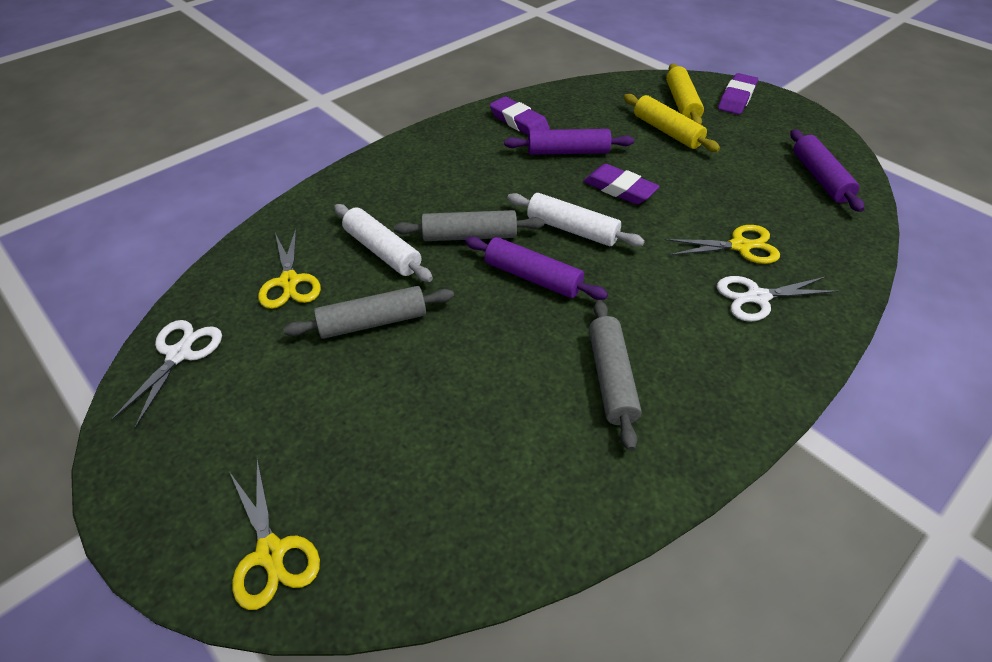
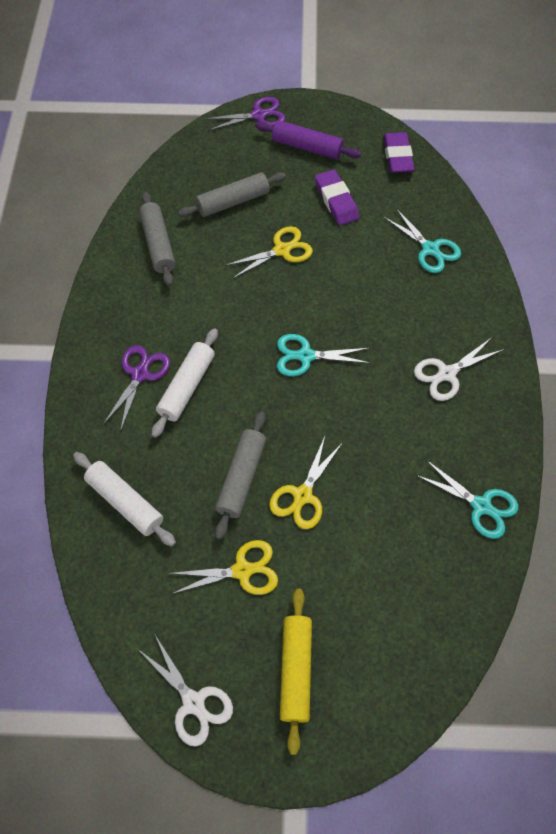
purple eraser: 3 -> 2
purple rolling pin: 3 -> 1
purple scissors: 0 -> 2
turquoise scissors: 0 -> 3
yellow rolling pin: 2 -> 1

